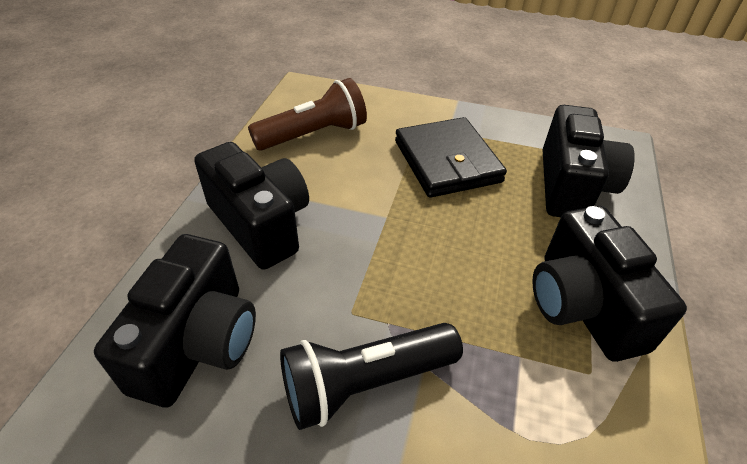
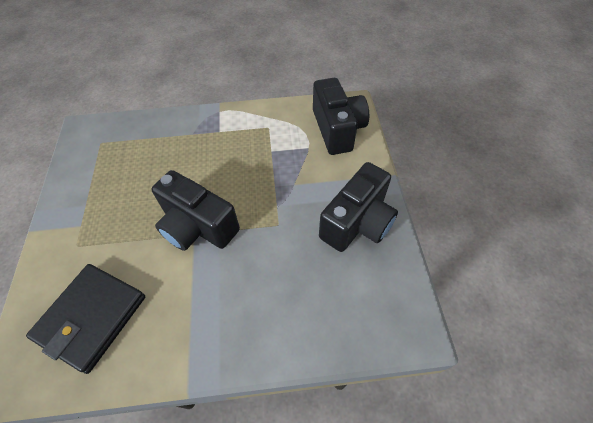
black camera: 4 -> 3
black flashlight: 1 -> 0
brown flashlight: 1 -> 0

